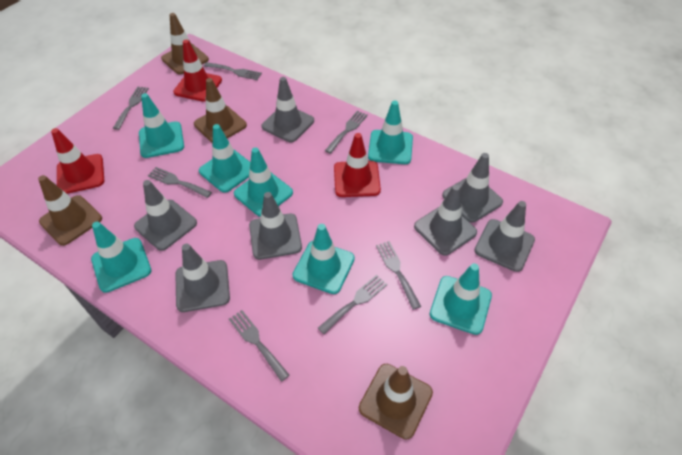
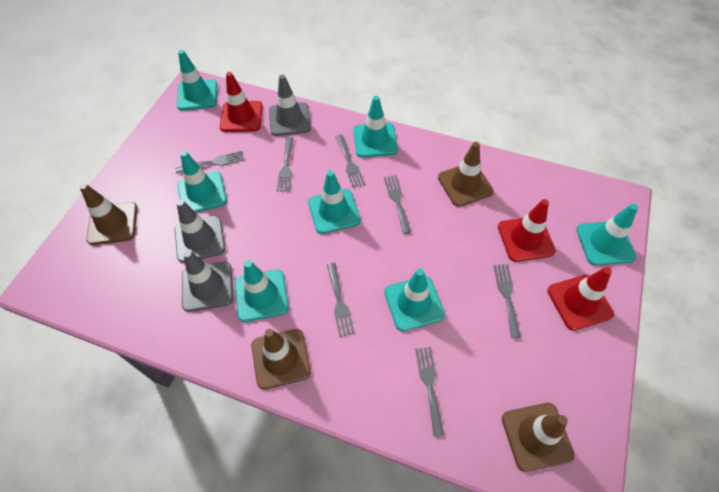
grey traffic cone: 7 -> 3

